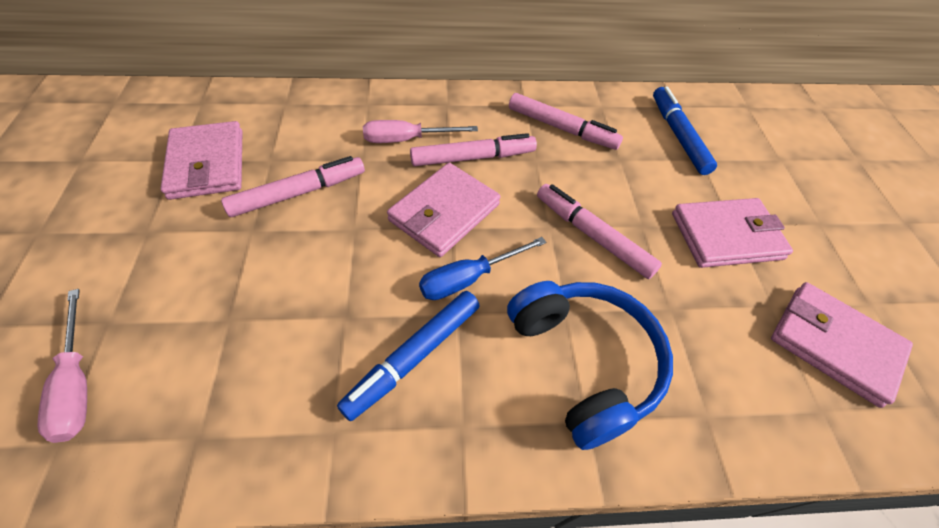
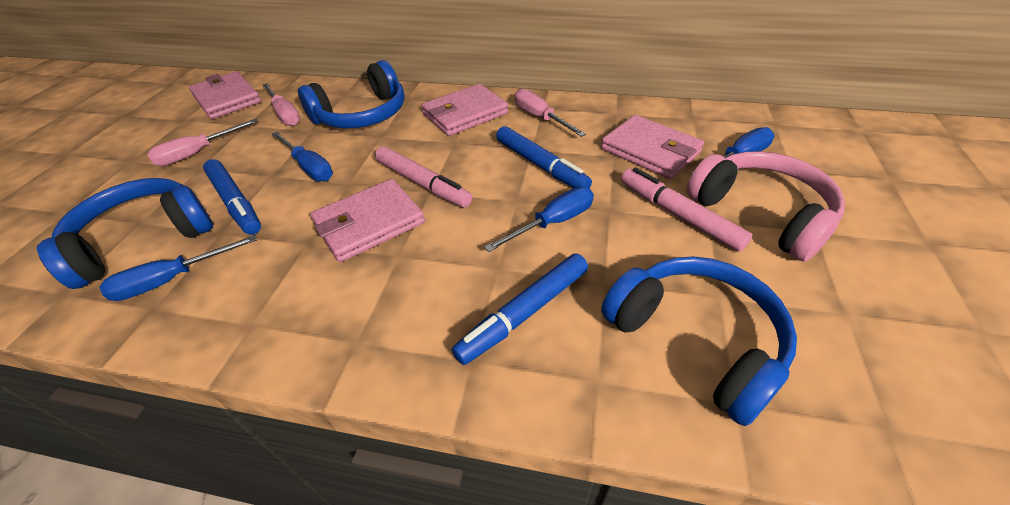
blue headphones: 1 -> 3
blue marker: 2 -> 3
blue screwdriver: 1 -> 4
pink headphones: 0 -> 1
pink marker: 4 -> 2
pink screwdriver: 2 -> 3

